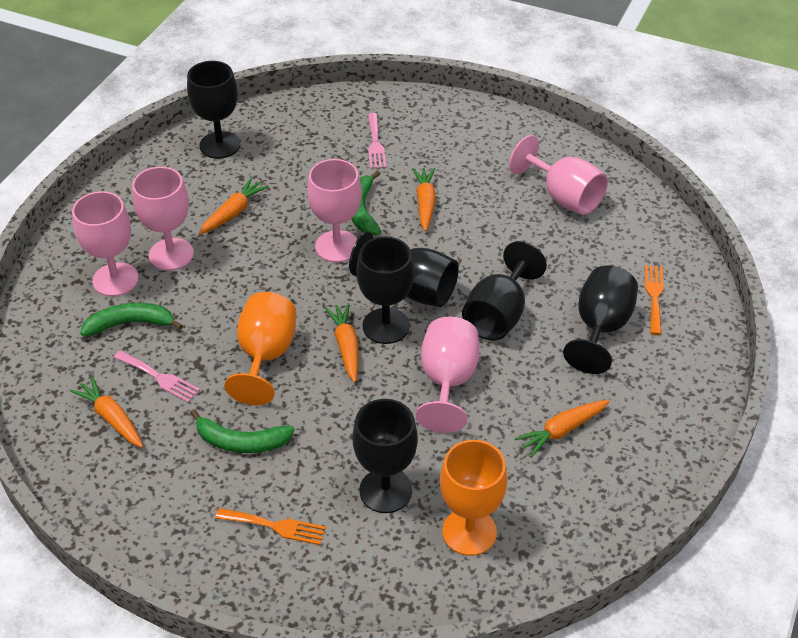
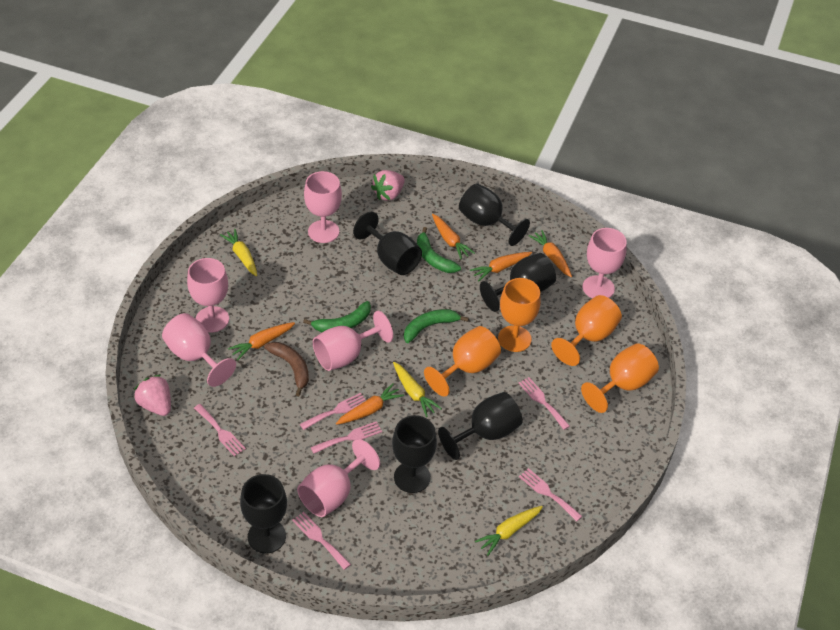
brown banana: 0 -> 1
orange fork: 2 -> 0
orange goblet: 2 -> 4
pink fork: 2 -> 6
pink goblet: 5 -> 6
pink strawberry: 0 -> 2
yellow carrot: 0 -> 3

